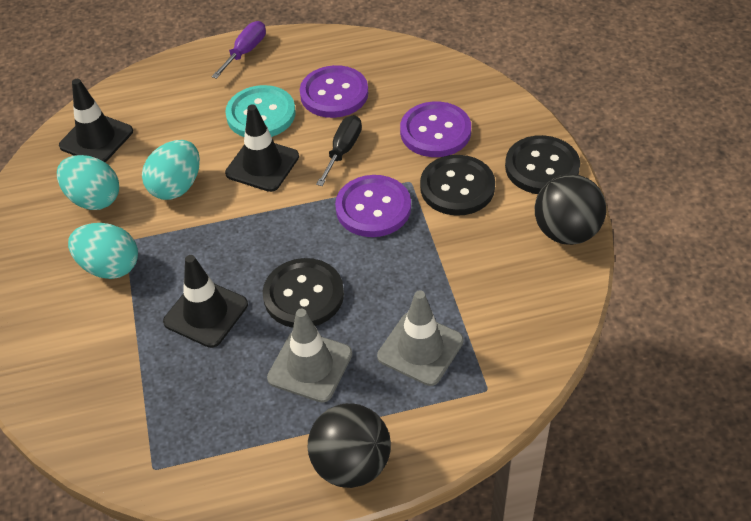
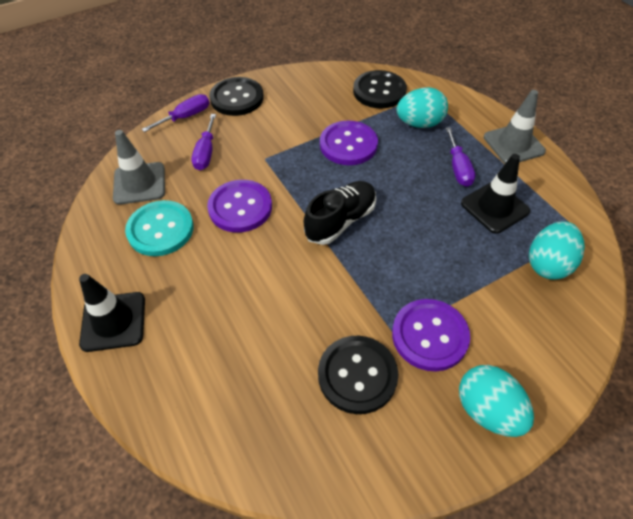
black ball: 2 -> 0
black screwdriver: 1 -> 0
black shoe: 0 -> 1
black traffic cone: 3 -> 2
purple screwdriver: 1 -> 3

